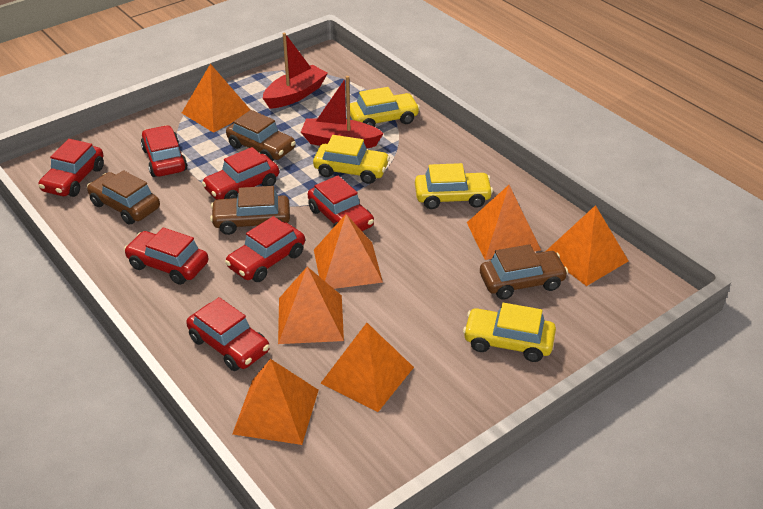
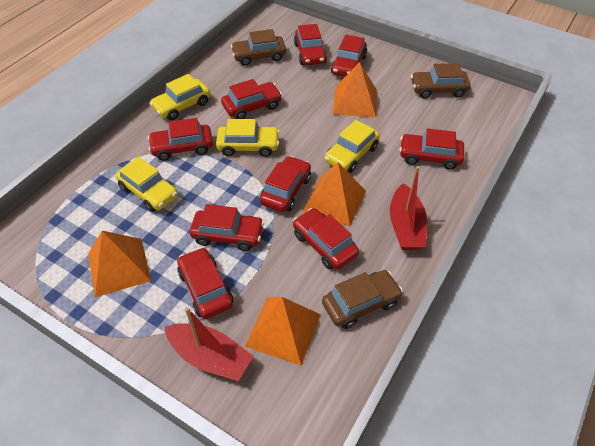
brown car: 4 -> 3
orange pyramid: 7 -> 4
red car: 7 -> 9

